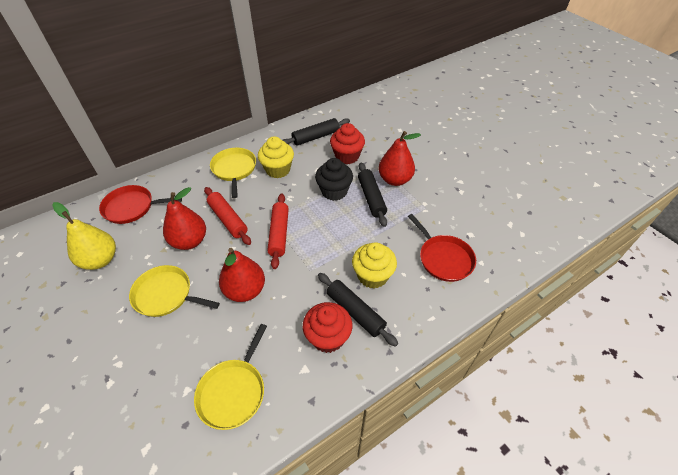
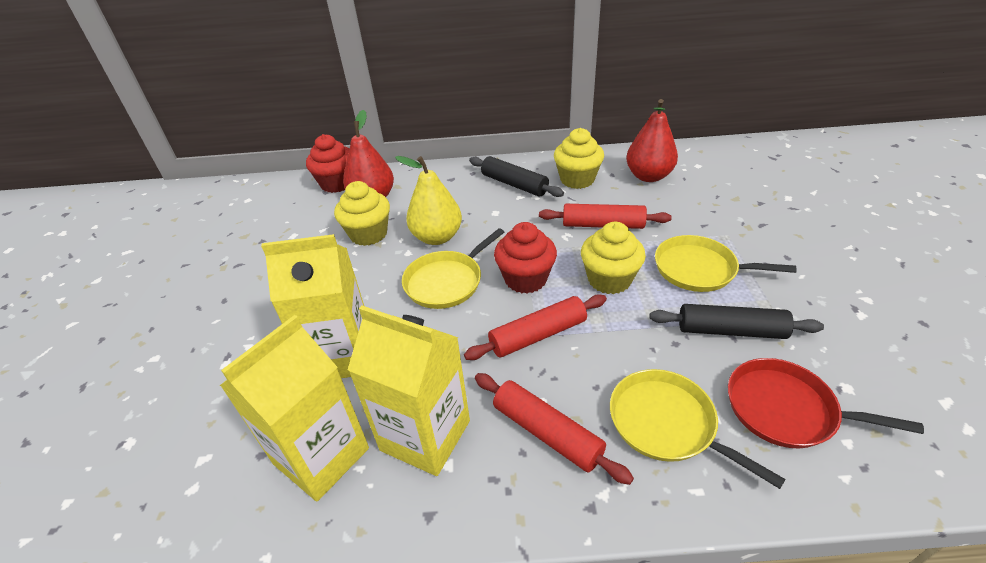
black cupcake: 1 -> 0
black rolling pin: 3 -> 2
red pan: 2 -> 1
red pear: 3 -> 2
red rolling pin: 2 -> 3
yellow carton: 0 -> 3
yellow cupcake: 2 -> 3

